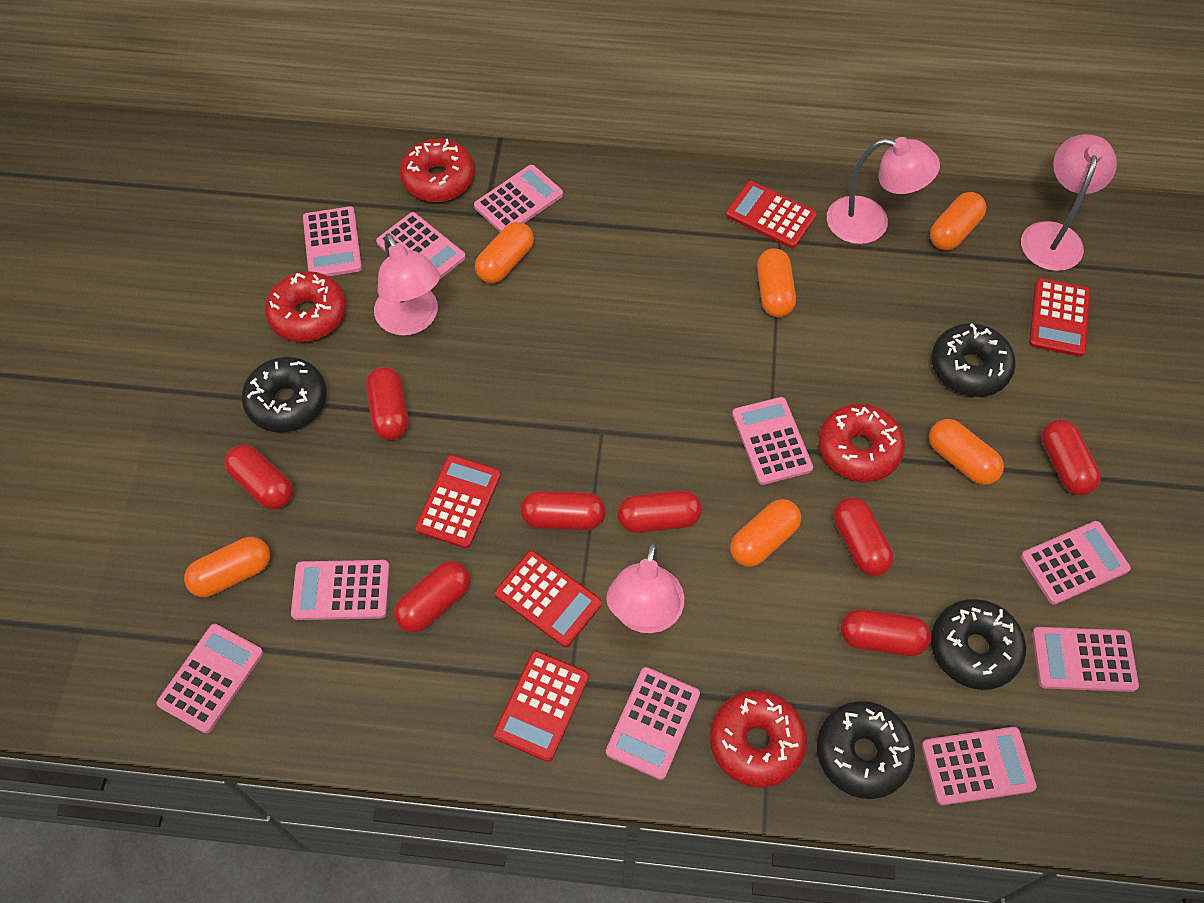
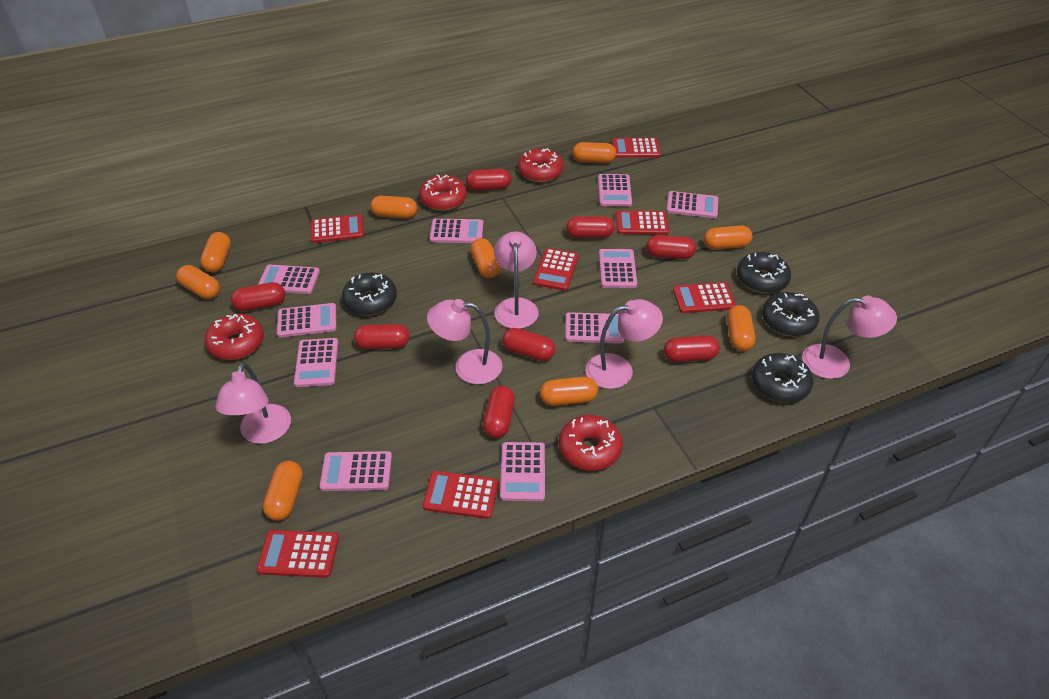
orange capsule: 6 -> 9
pink lamp: 4 -> 5
red calculator: 5 -> 7

